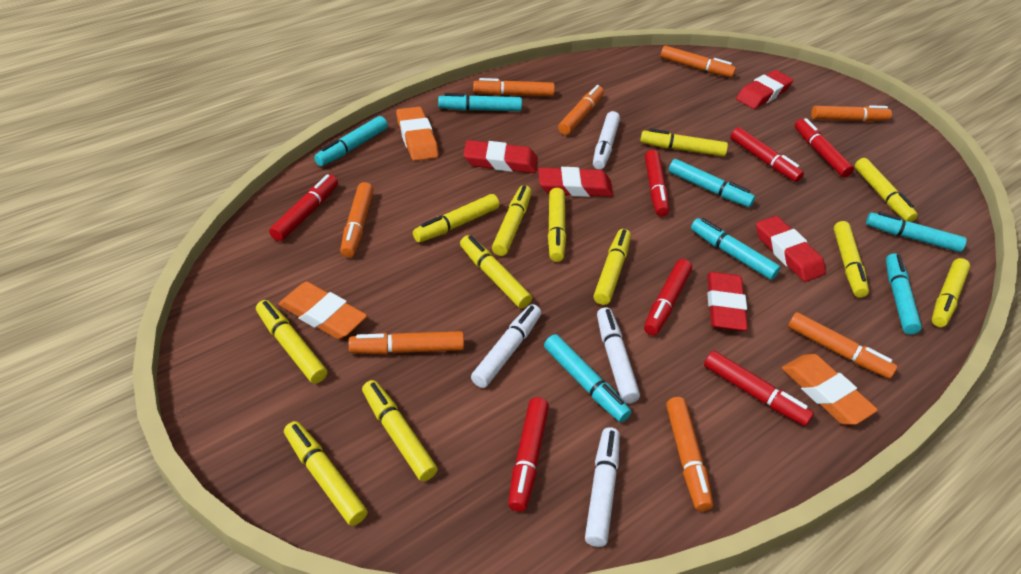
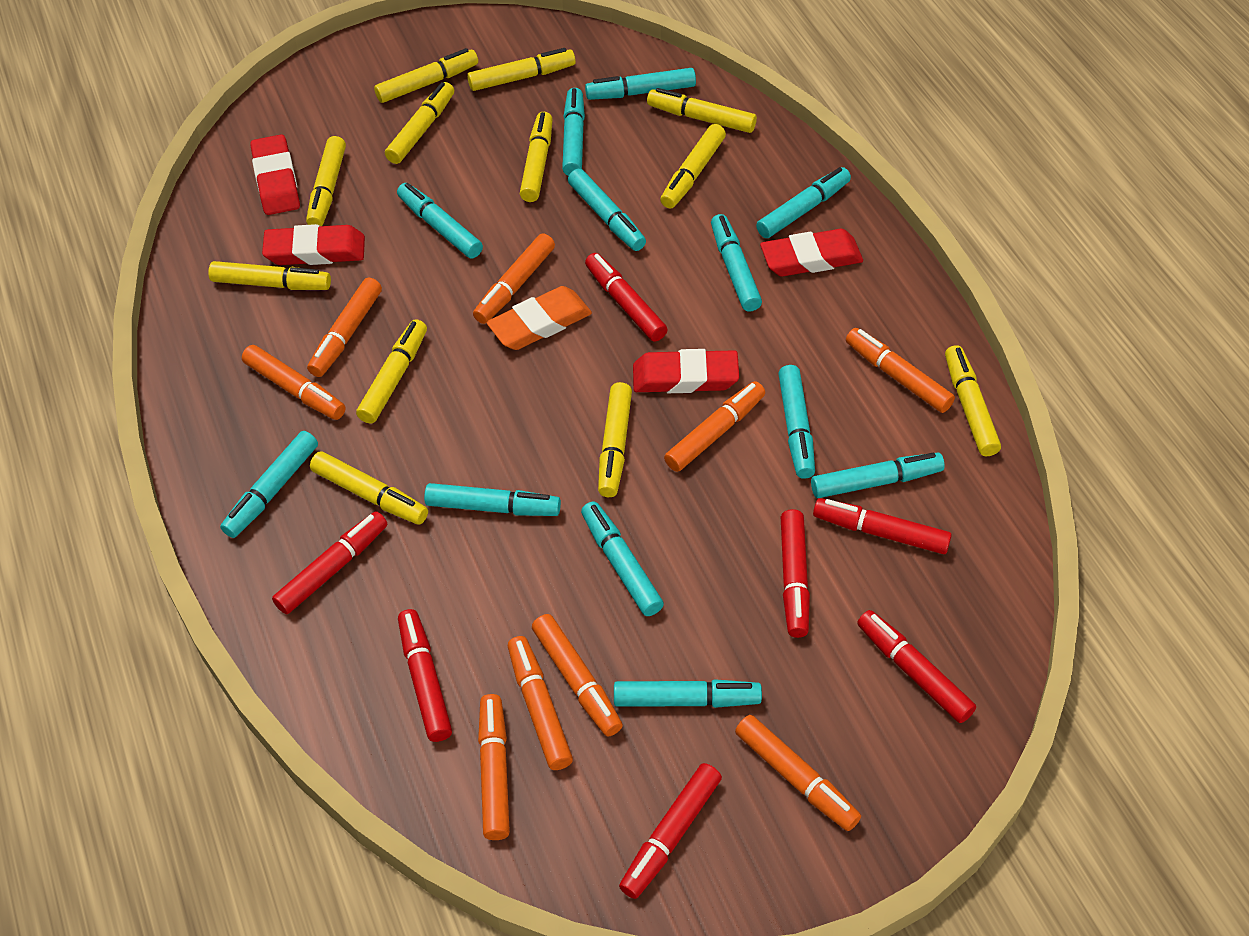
orange eraser: 3 -> 1
orange marker: 8 -> 9
red eraser: 5 -> 4
turquoise marker: 7 -> 12
white marker: 4 -> 0

